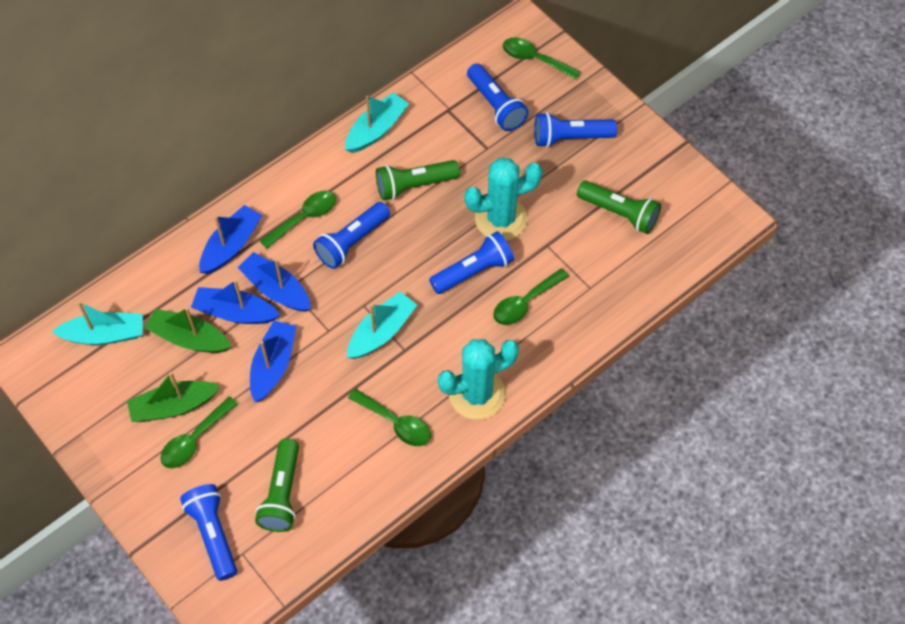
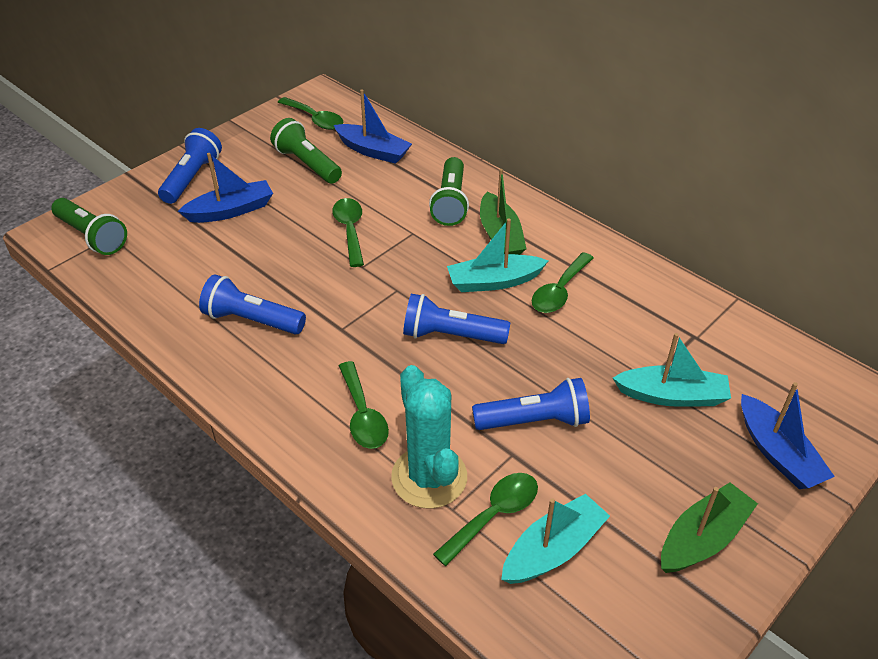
blue boat: 4 -> 3
blue flashlight: 5 -> 4
turquoise cactus: 2 -> 1

